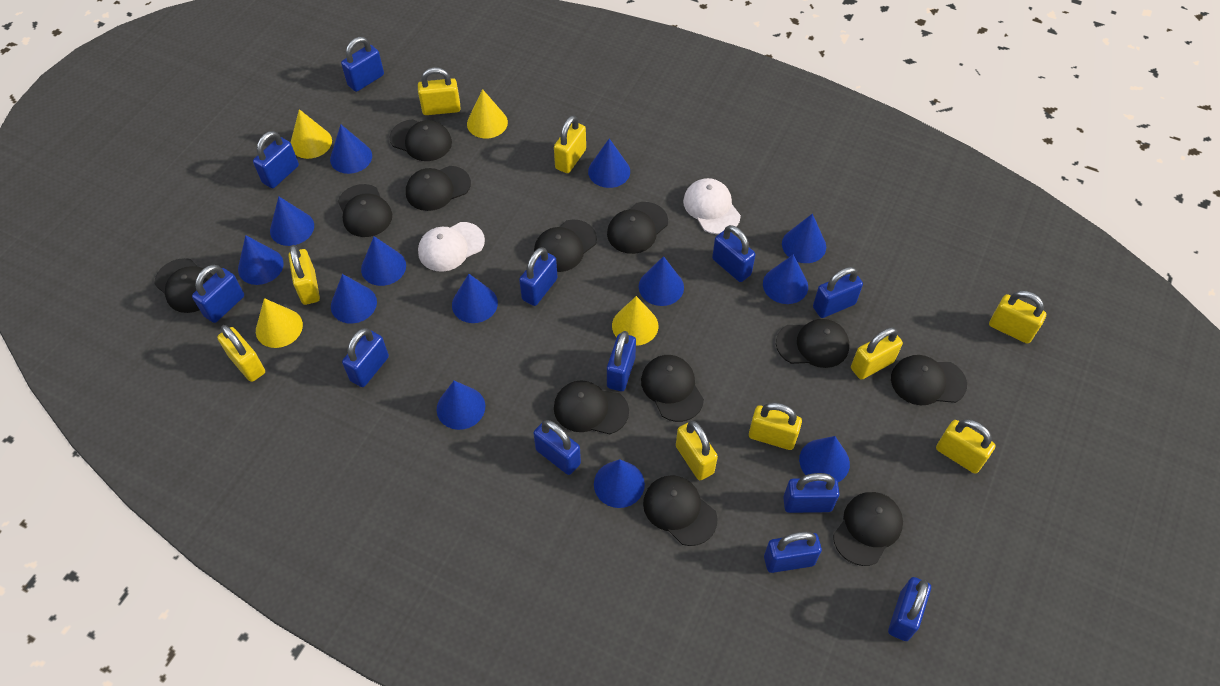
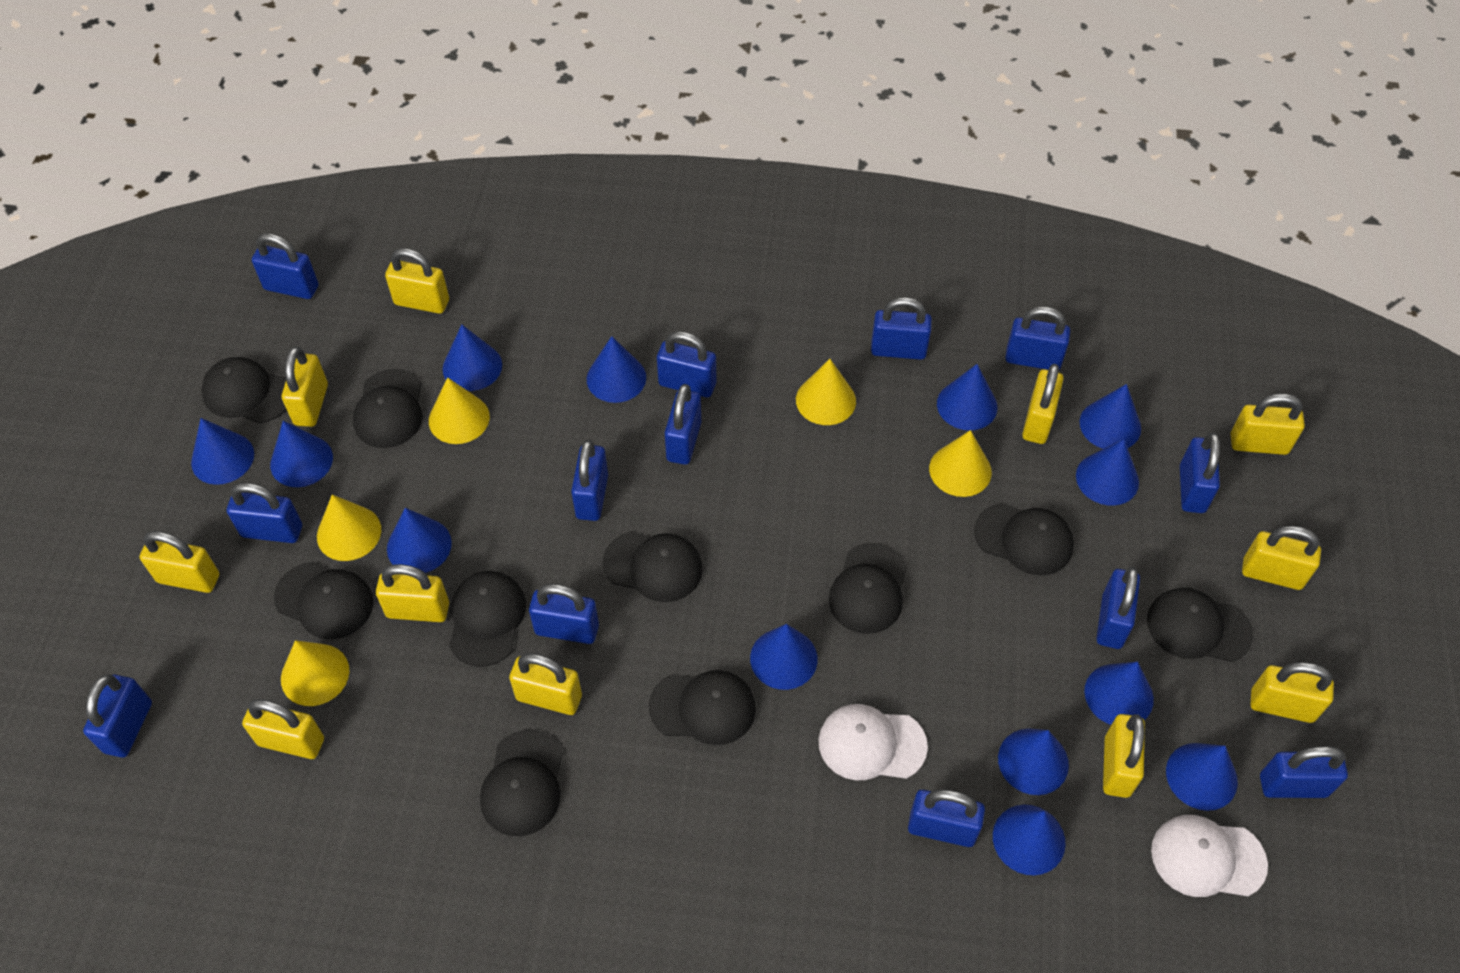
black cap: 12 -> 10
blue padlock: 12 -> 13
yellow cone: 4 -> 5
yellow padlock: 9 -> 11

